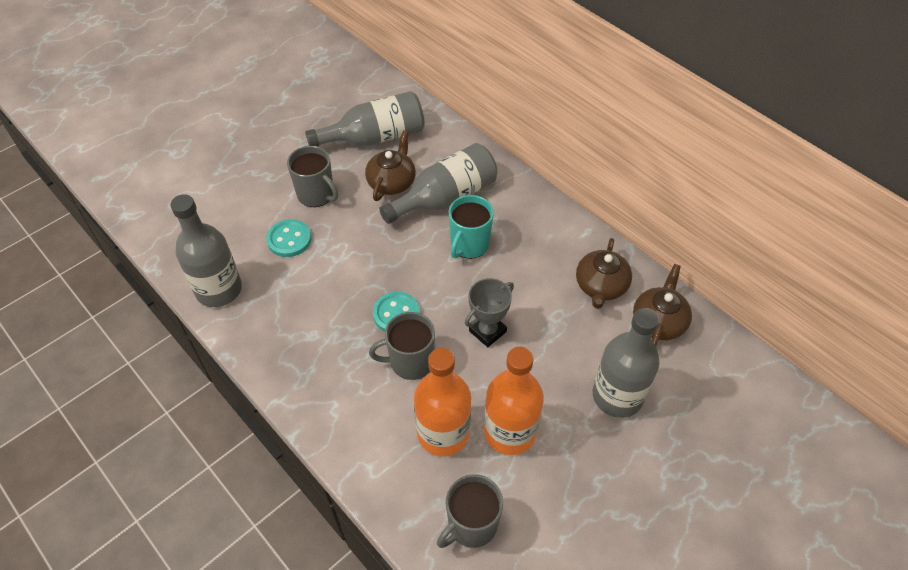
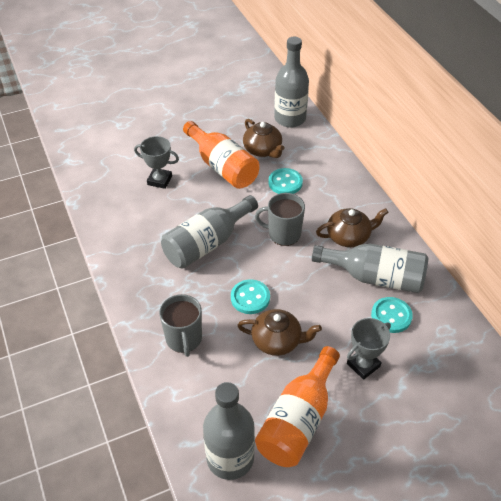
grey mug: 3 -> 2
grey trophy: 1 -> 2
turquoise button: 2 -> 3
turquoise mug: 1 -> 0

